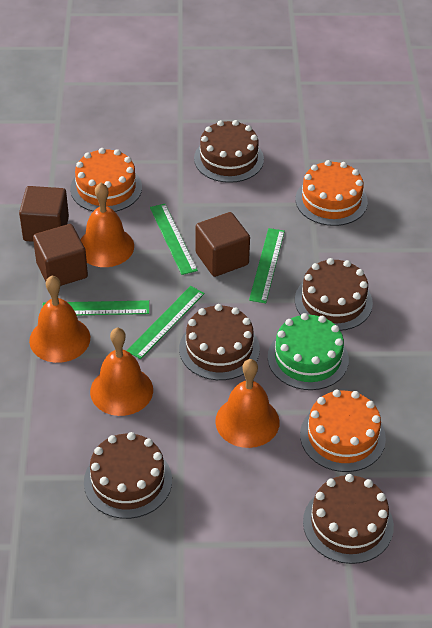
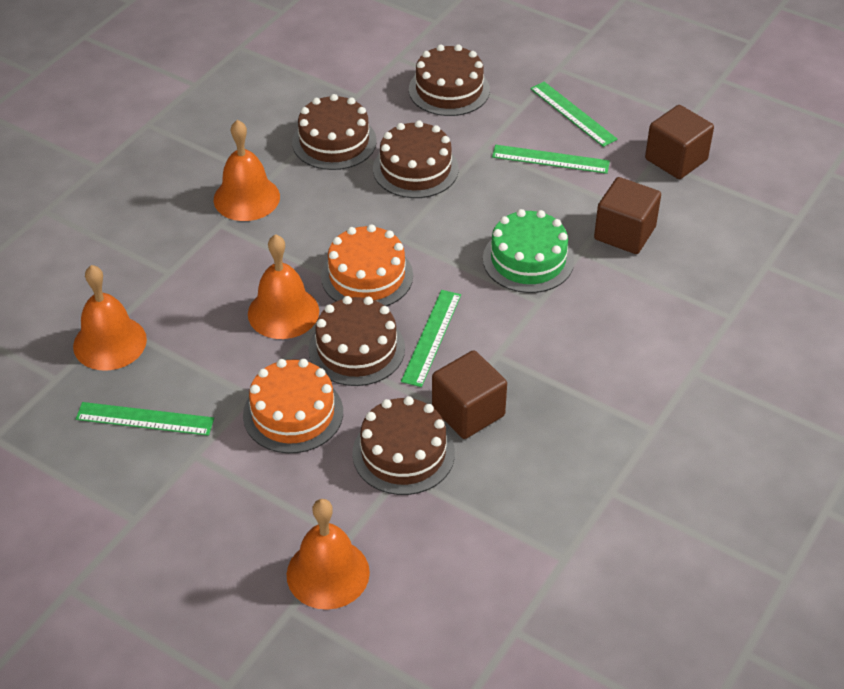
orange cake: 3 -> 2

